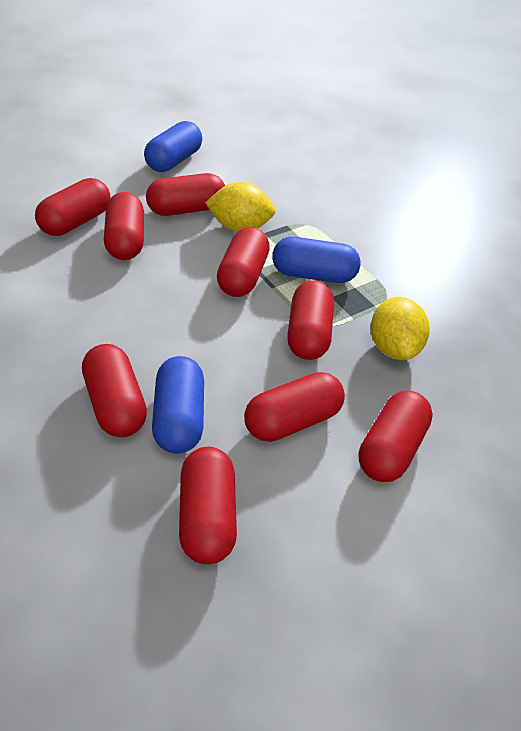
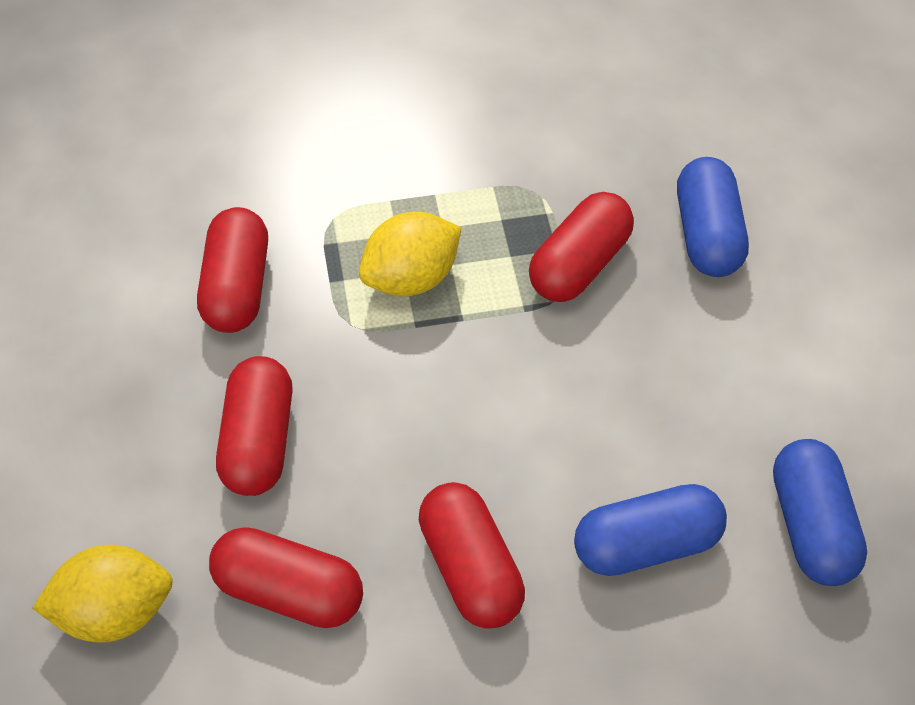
red capsule: 9 -> 5

